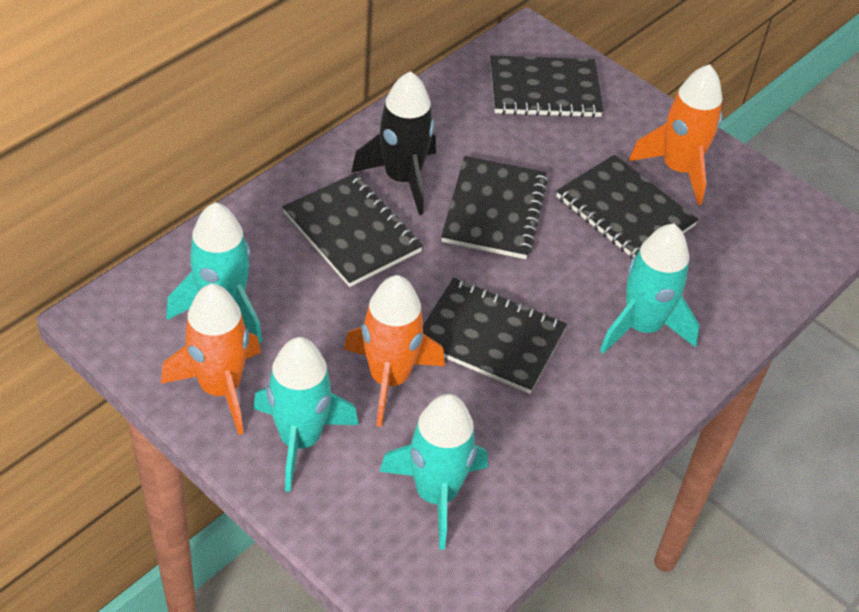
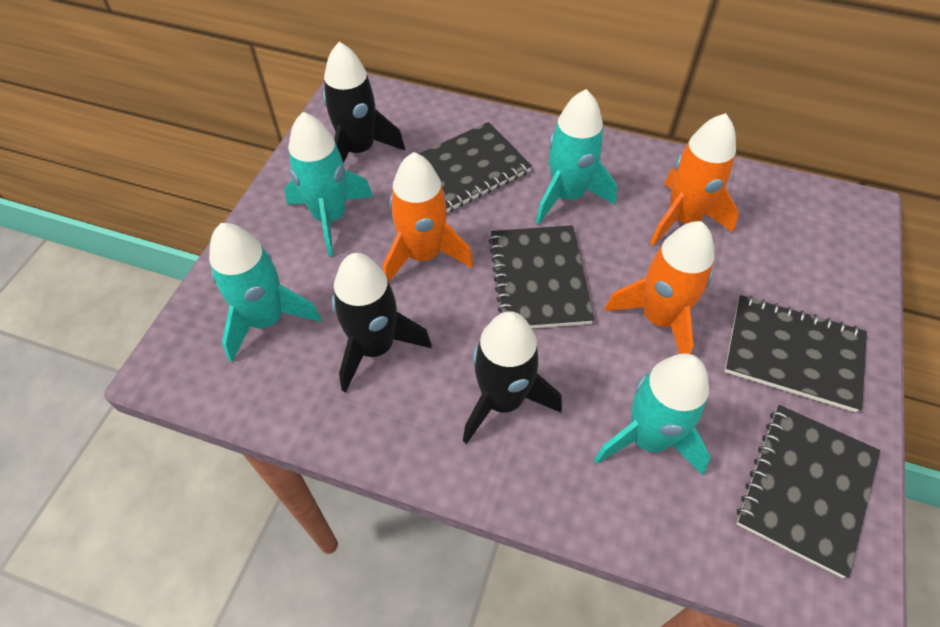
black notebook: 5 -> 4
black rocket: 1 -> 3

